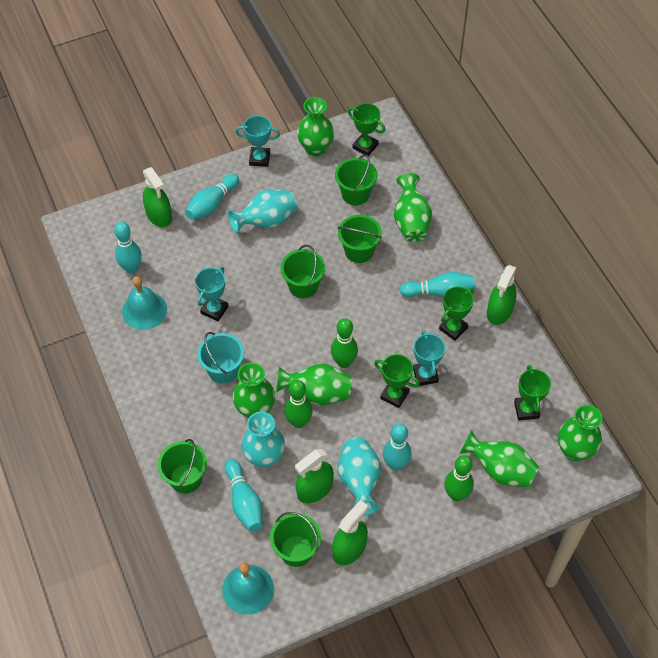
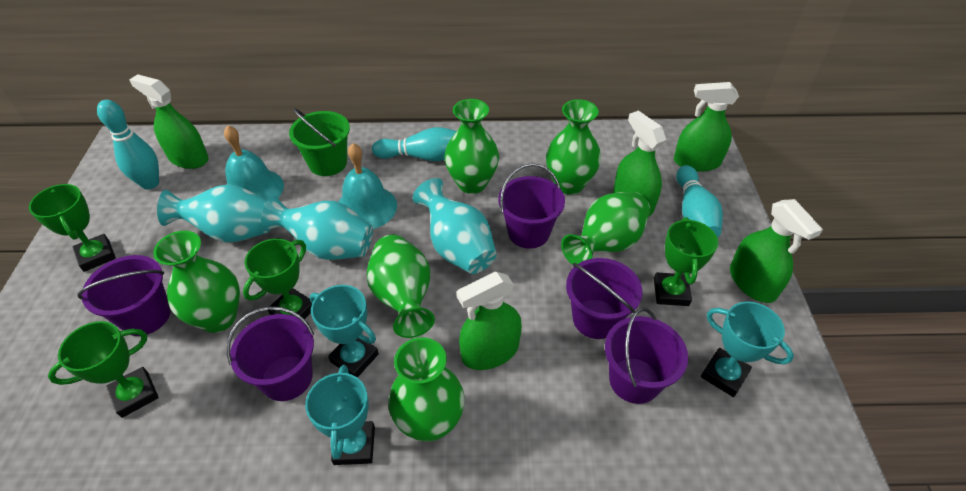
green bowling pin: 3 -> 0
green bucket: 5 -> 1
green spray bottle: 4 -> 5
purple bucket: 0 -> 5
turquoise bowling pin: 5 -> 3
turquoise bucket: 1 -> 0

